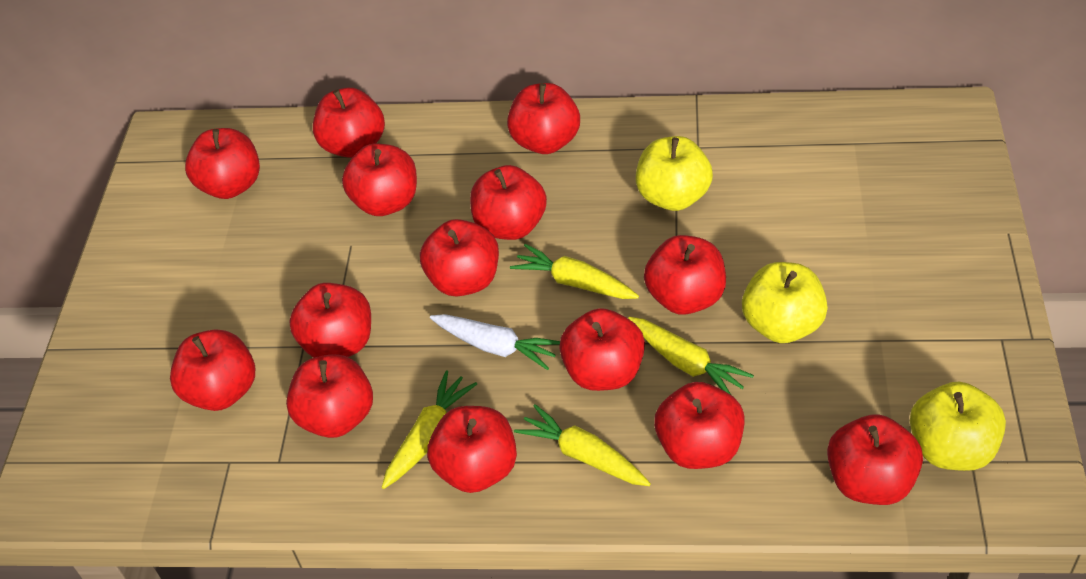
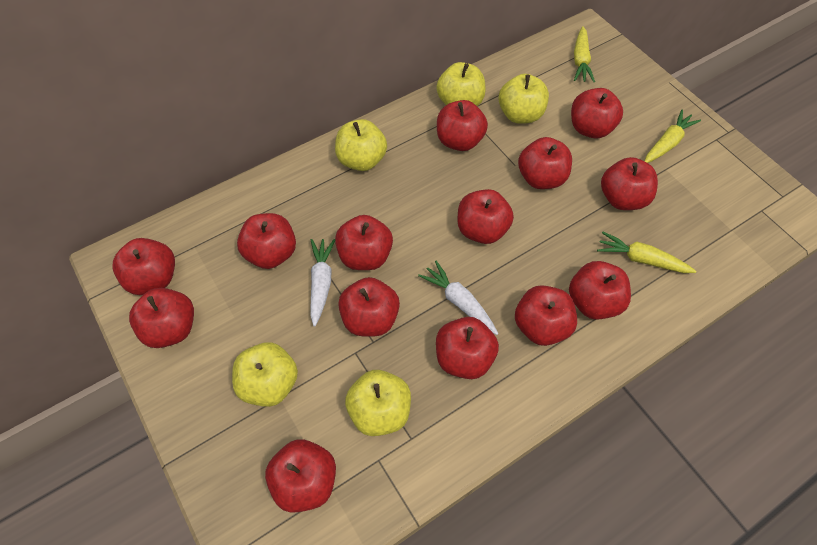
white carrot: 1 -> 2
yellow apple: 3 -> 5
yellow carrot: 4 -> 3

